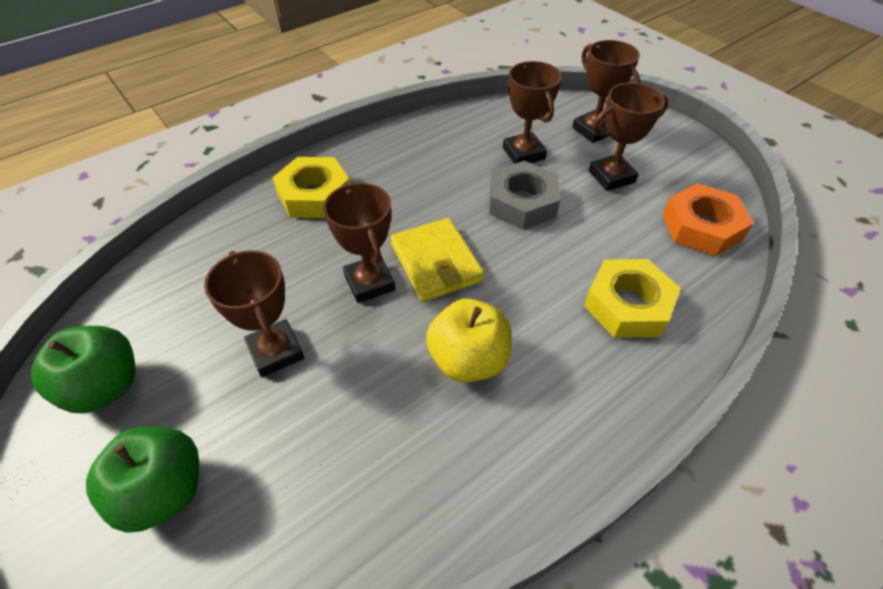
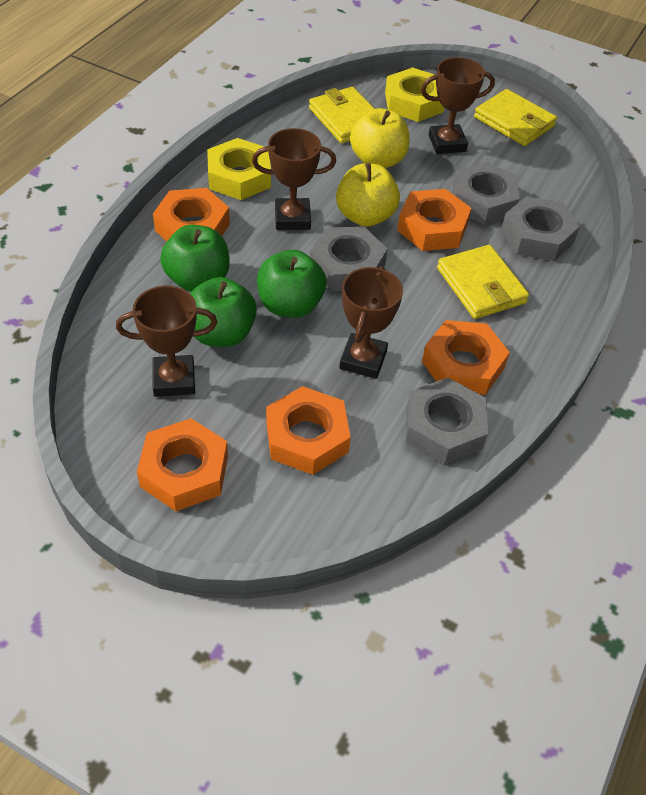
brown trophy: 5 -> 4
green apple: 2 -> 3
grey nut: 1 -> 4
orange nut: 1 -> 5
yellow apple: 1 -> 2
yellow wallet: 1 -> 3

